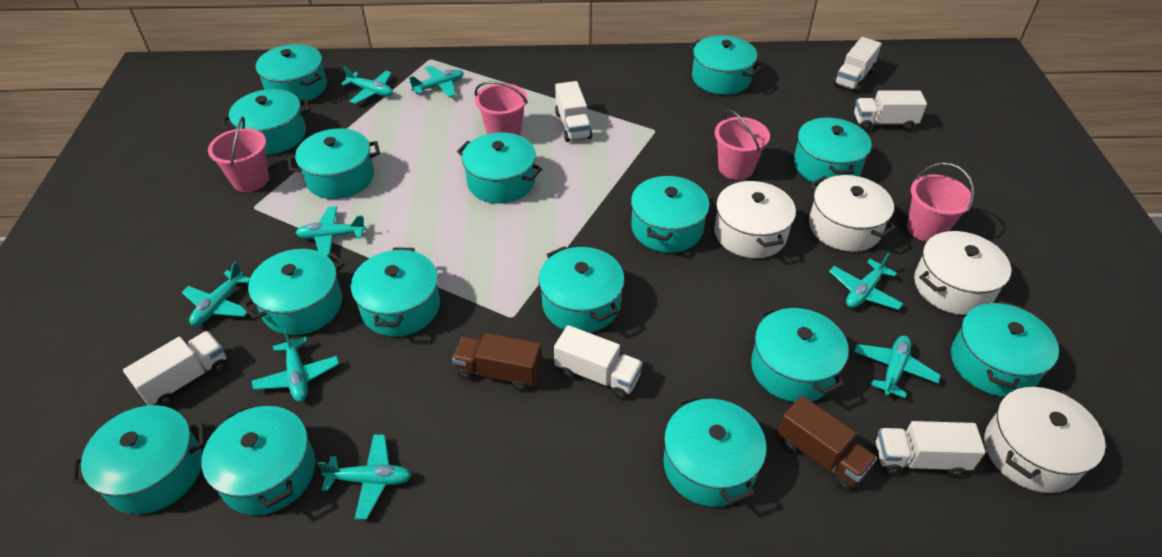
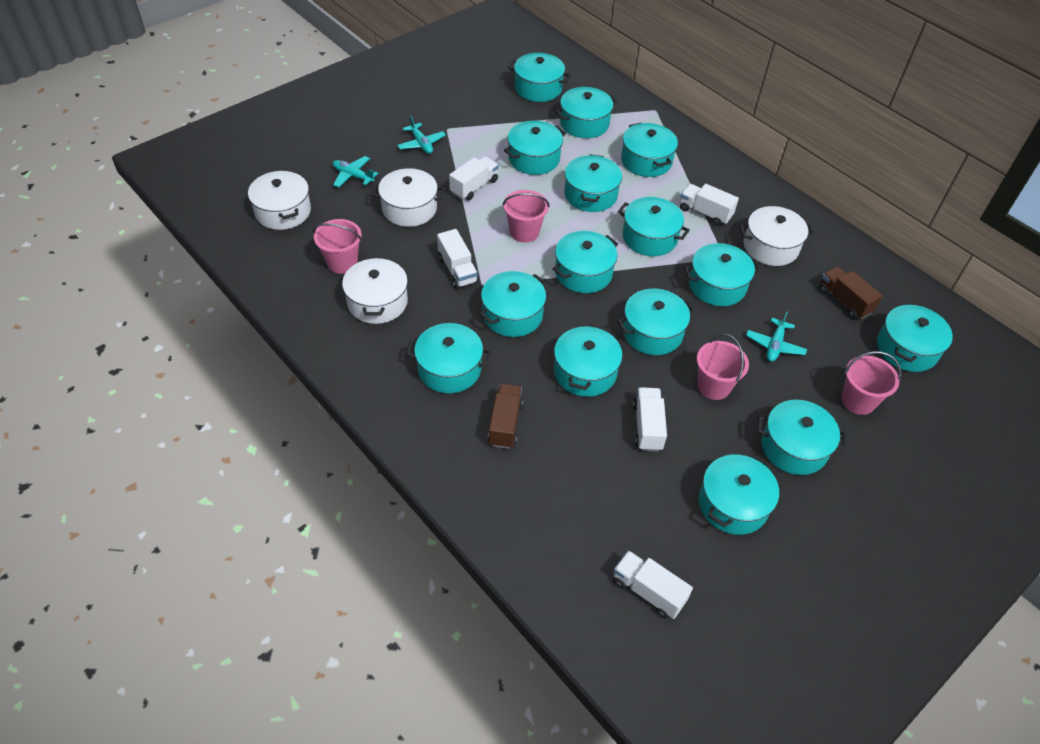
turquoise plane: 8 -> 3
white truck: 6 -> 5

